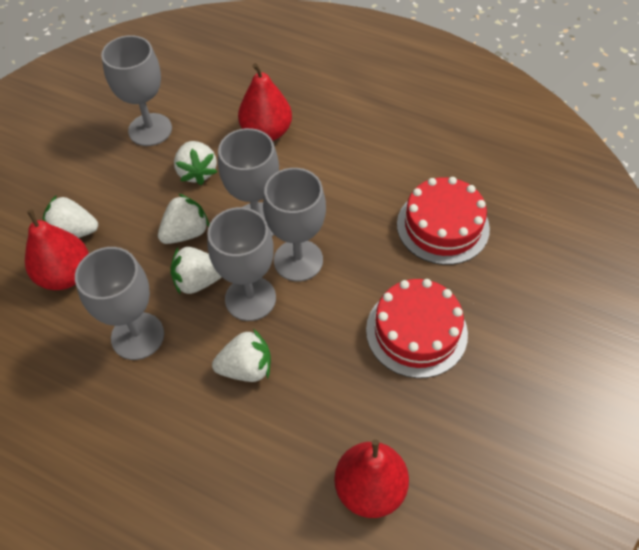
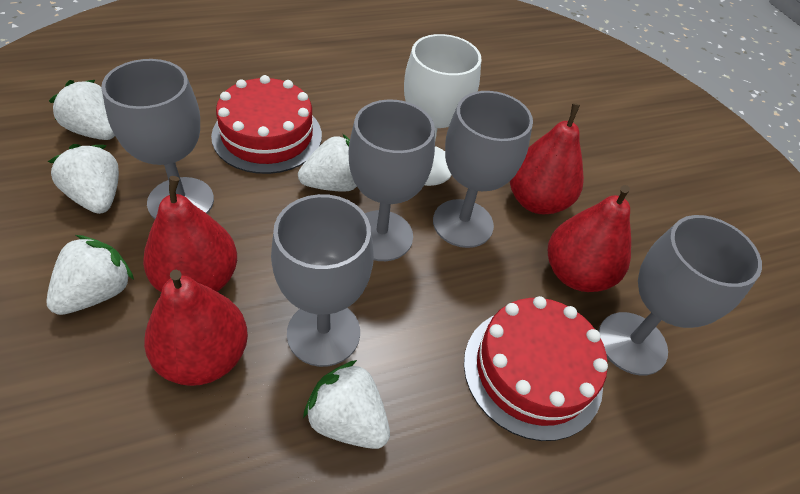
red pear: 3 -> 4
white goblet: 0 -> 1

